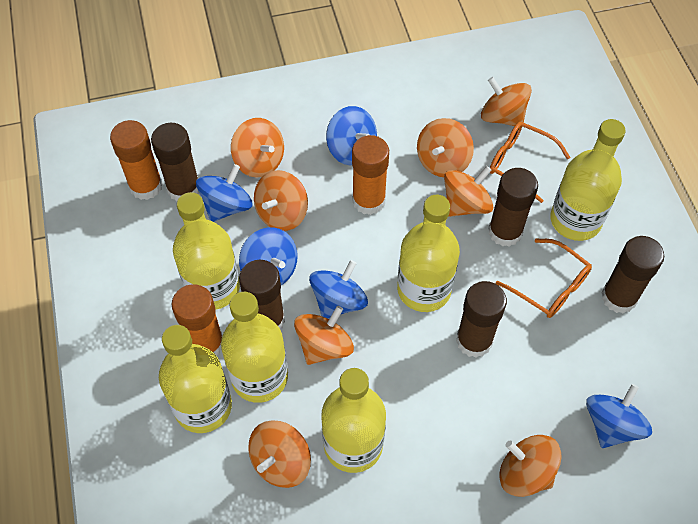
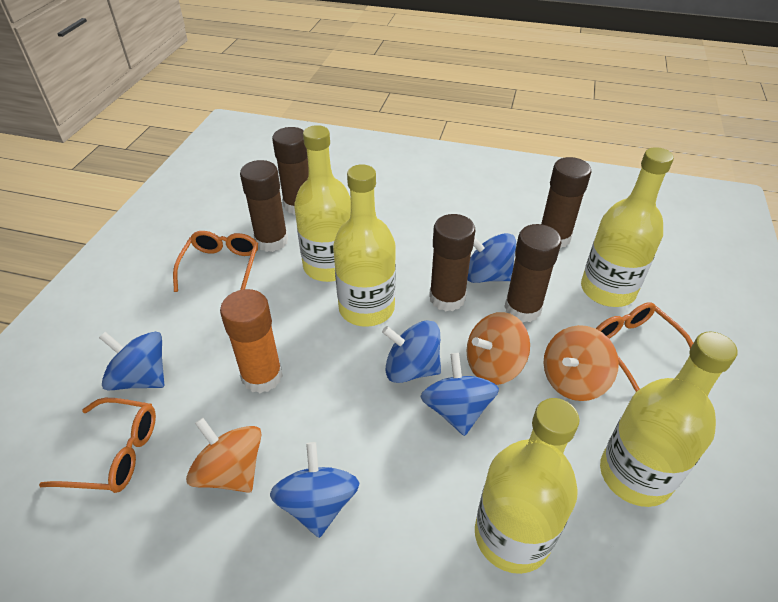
orange glasses: 2 -> 3
orange glue stick: 3 -> 1
orange spinning top: 8 -> 3
yellow bottle: 6 -> 5

